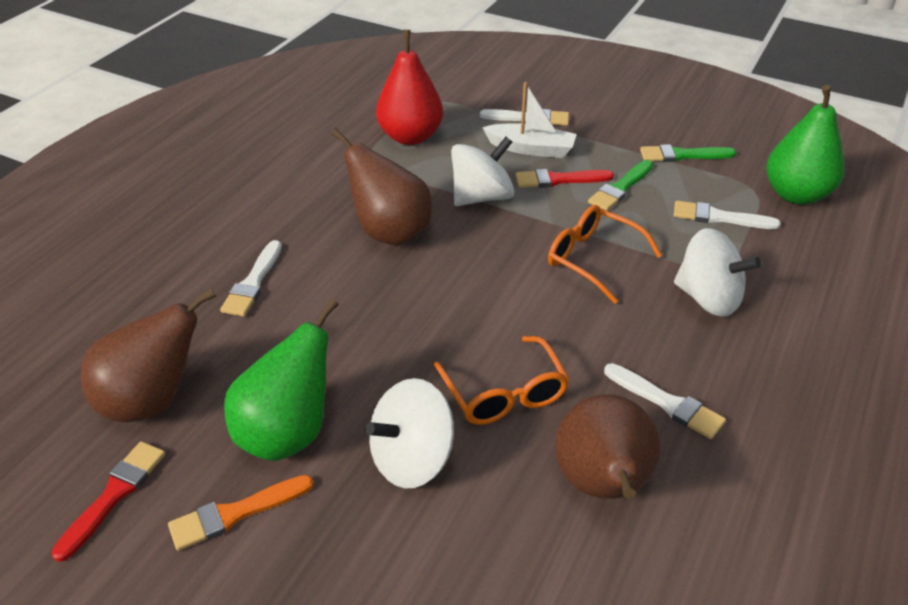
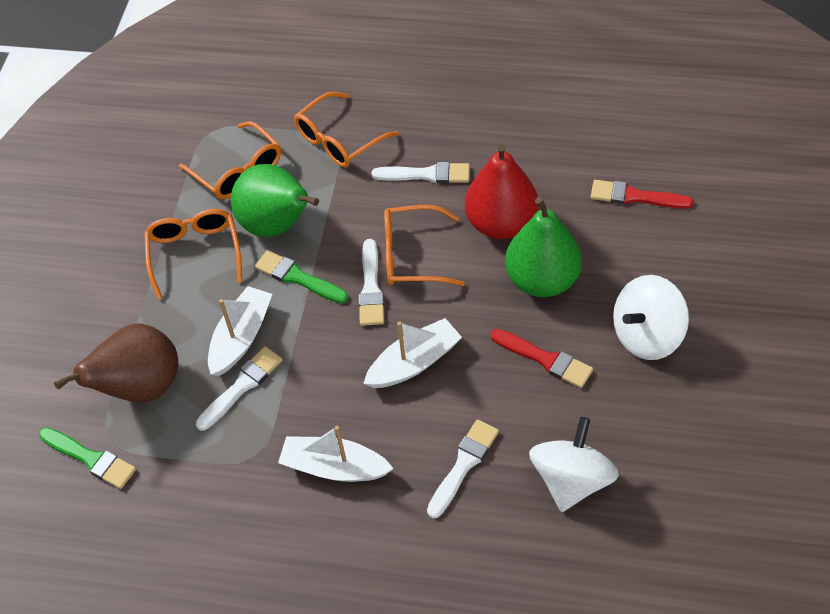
brown pear: 3 -> 1
orange brush: 1 -> 0
orange glasses: 2 -> 4
white boat: 1 -> 3
white spinning top: 3 -> 2

